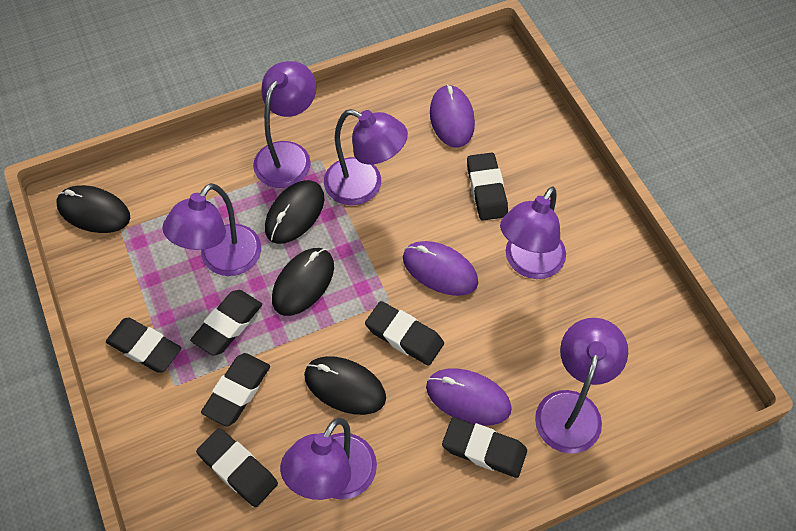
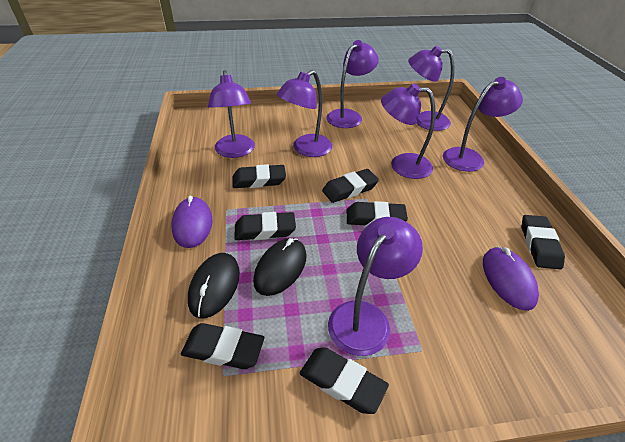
black mouse: 4 -> 2
purple lamp: 6 -> 7
purple mouse: 3 -> 2

